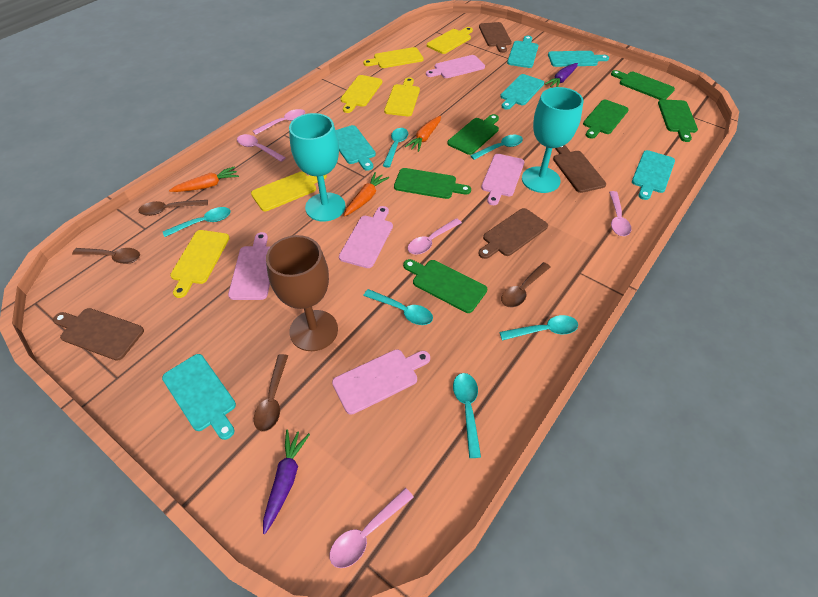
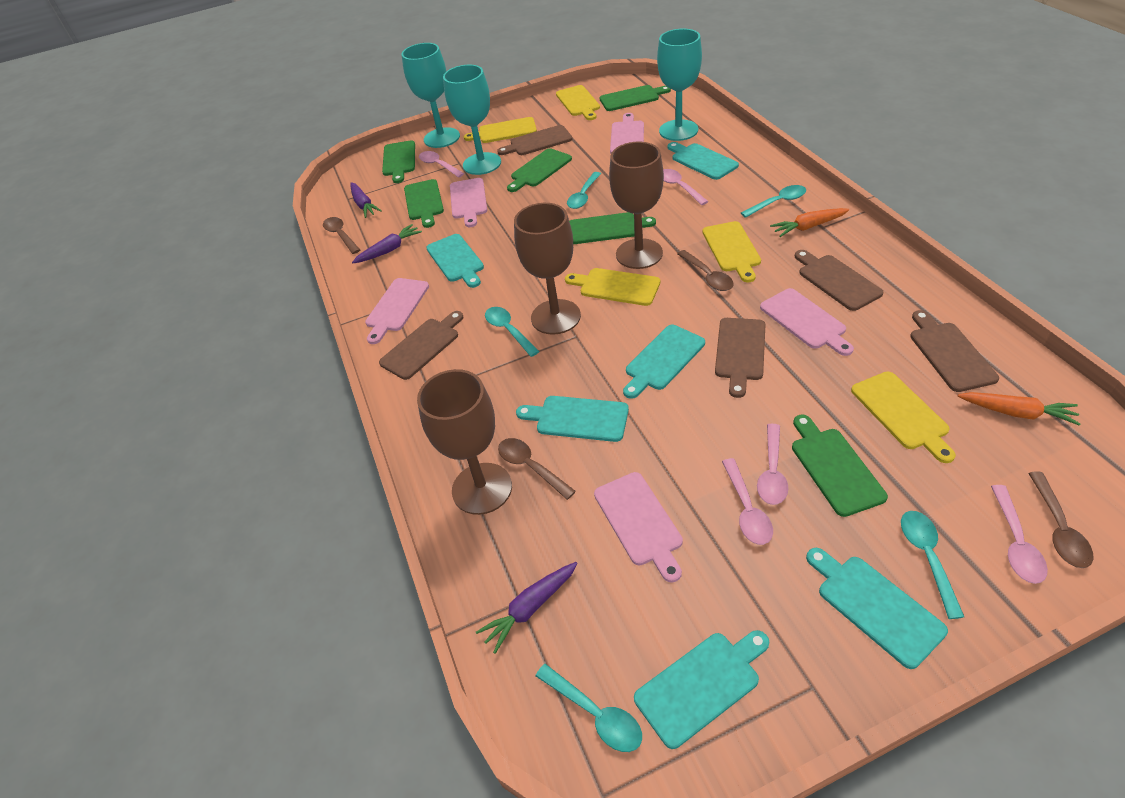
brown cutting board: 4 -> 5
brown goblet: 1 -> 3
orange carrot: 3 -> 2
purple carrot: 2 -> 3
turquoise goblet: 2 -> 3
turquoise spoon: 6 -> 5
yellow cutting board: 6 -> 5

